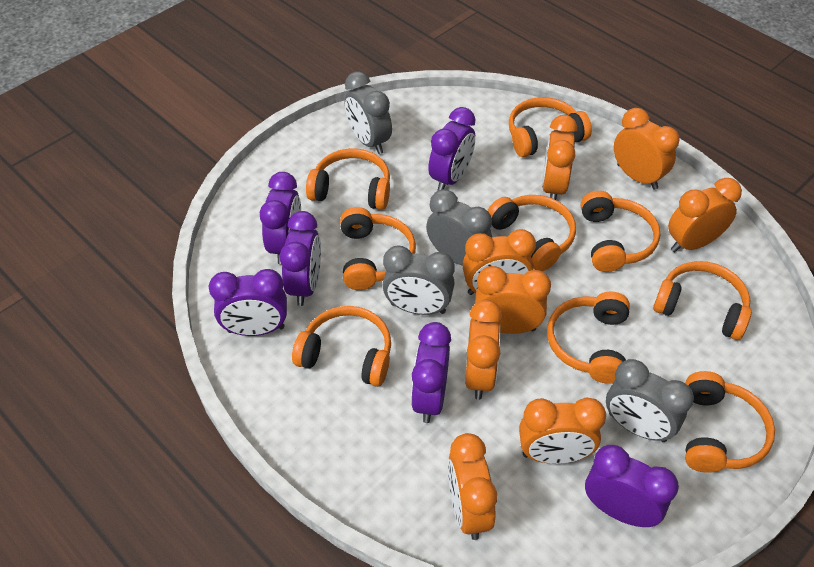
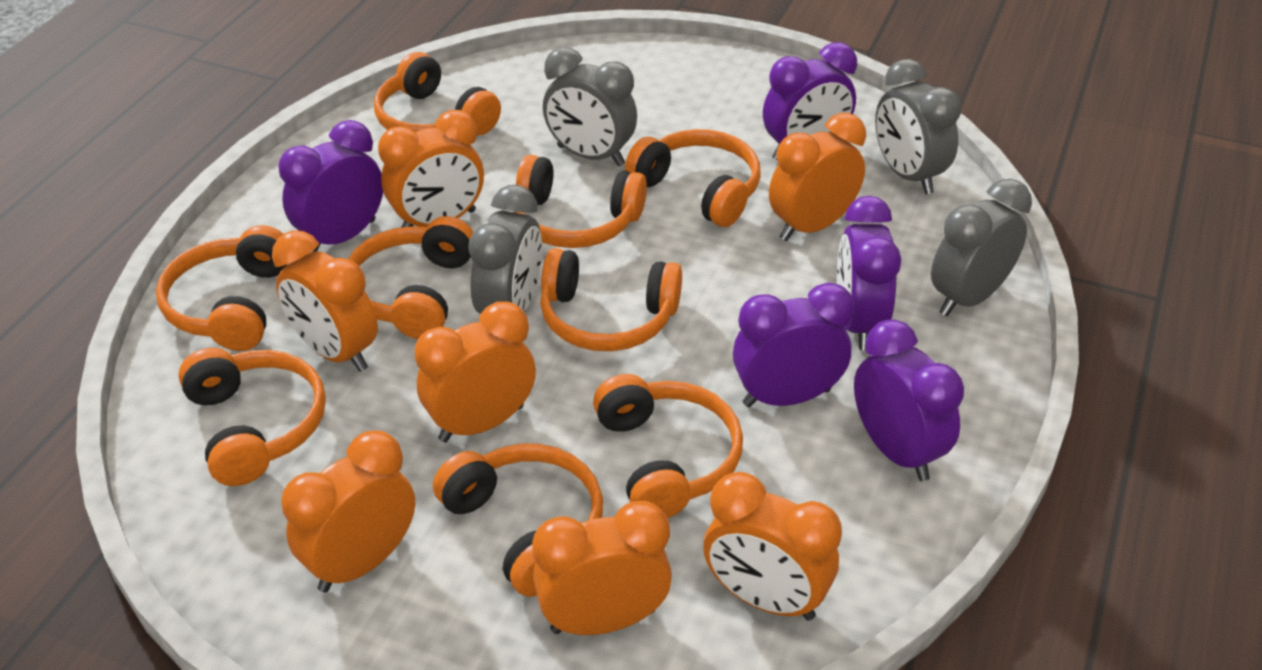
orange clock: 8 -> 7
purple clock: 6 -> 5

